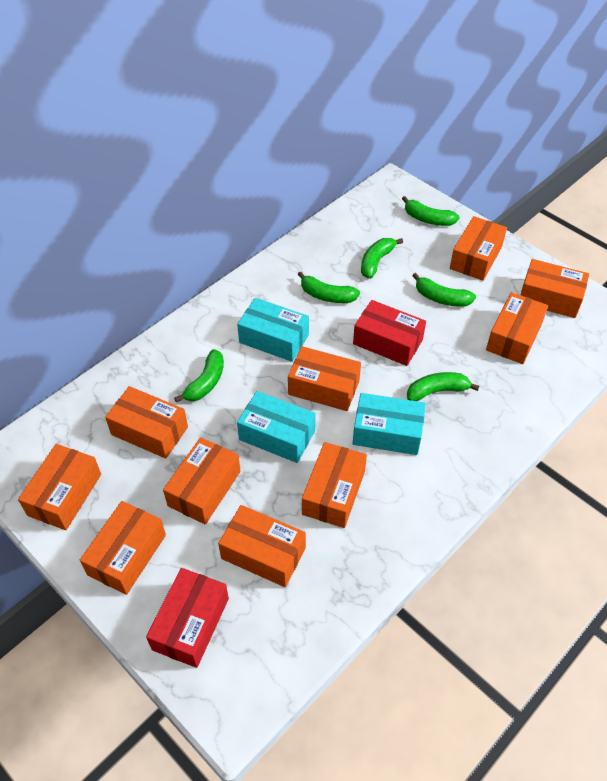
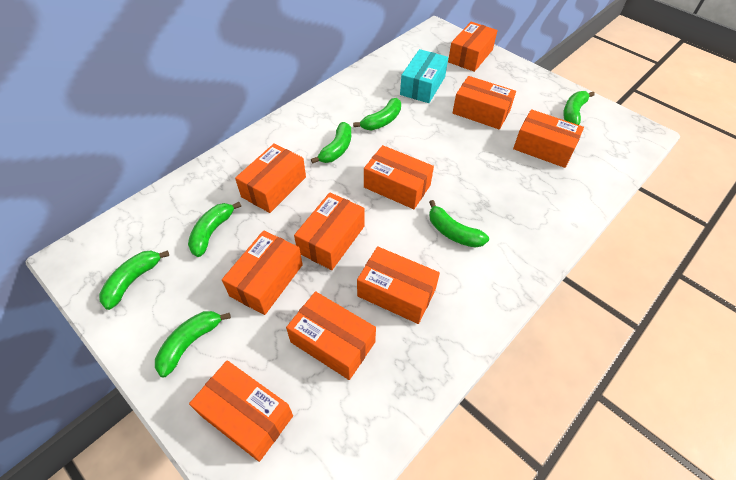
green banana: 6 -> 7
red box: 2 -> 0
turquoise box: 3 -> 1

